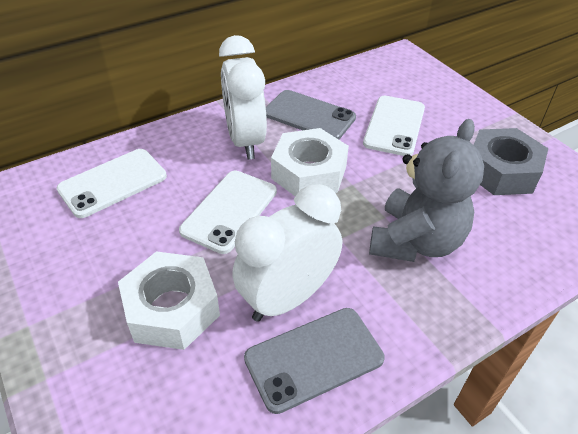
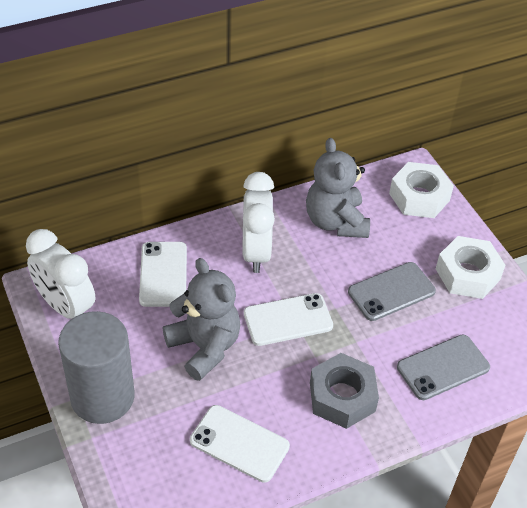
grey cylinder: 0 -> 1
grey teddy bear: 1 -> 2

